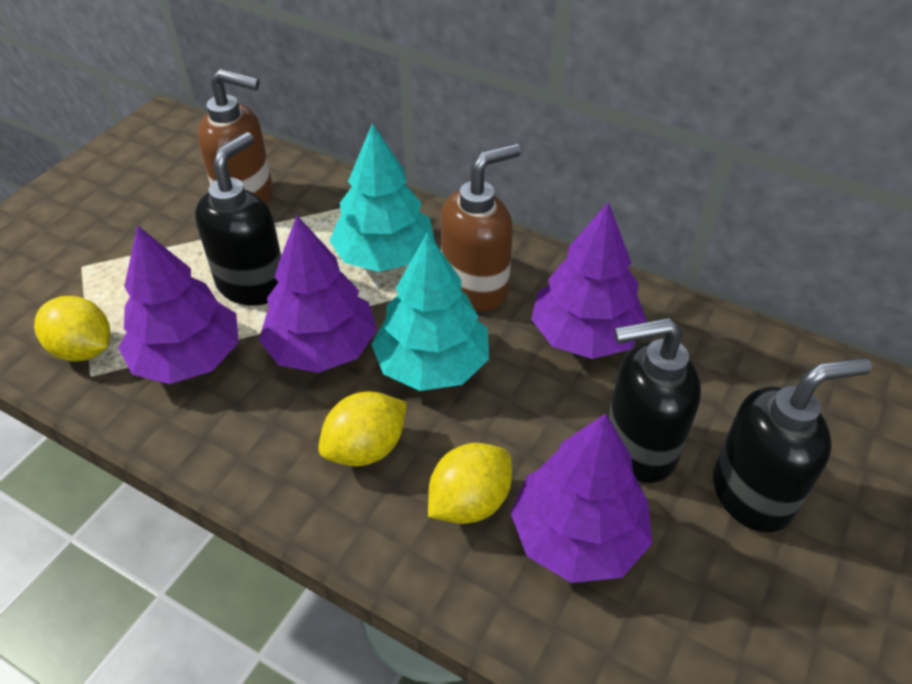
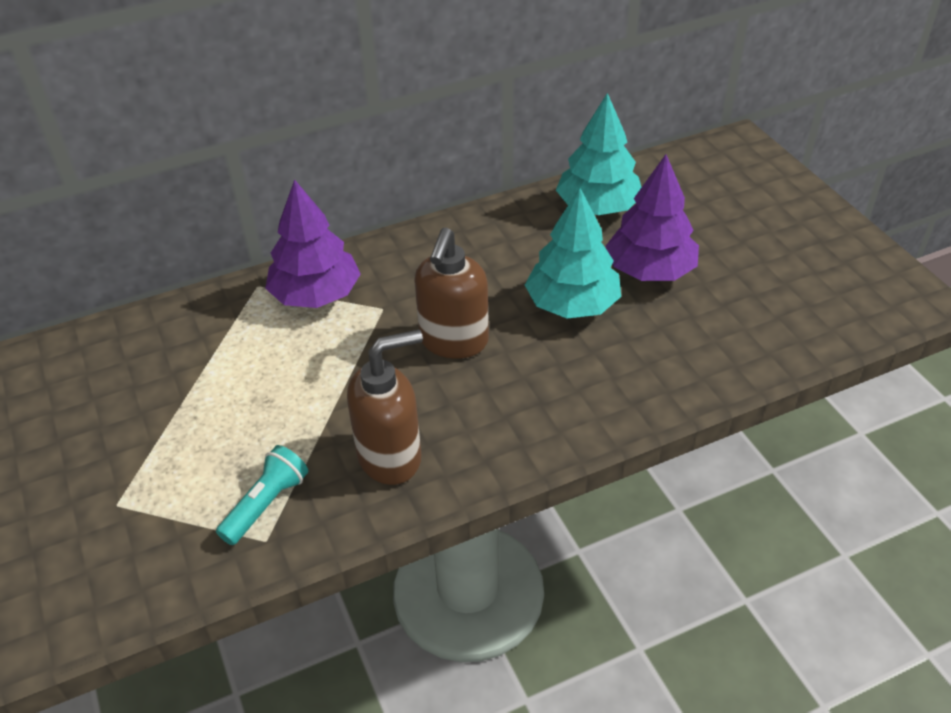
black soap dispenser: 3 -> 0
purple tree: 4 -> 2
turquoise flashlight: 0 -> 1
yellow lemon: 3 -> 0

